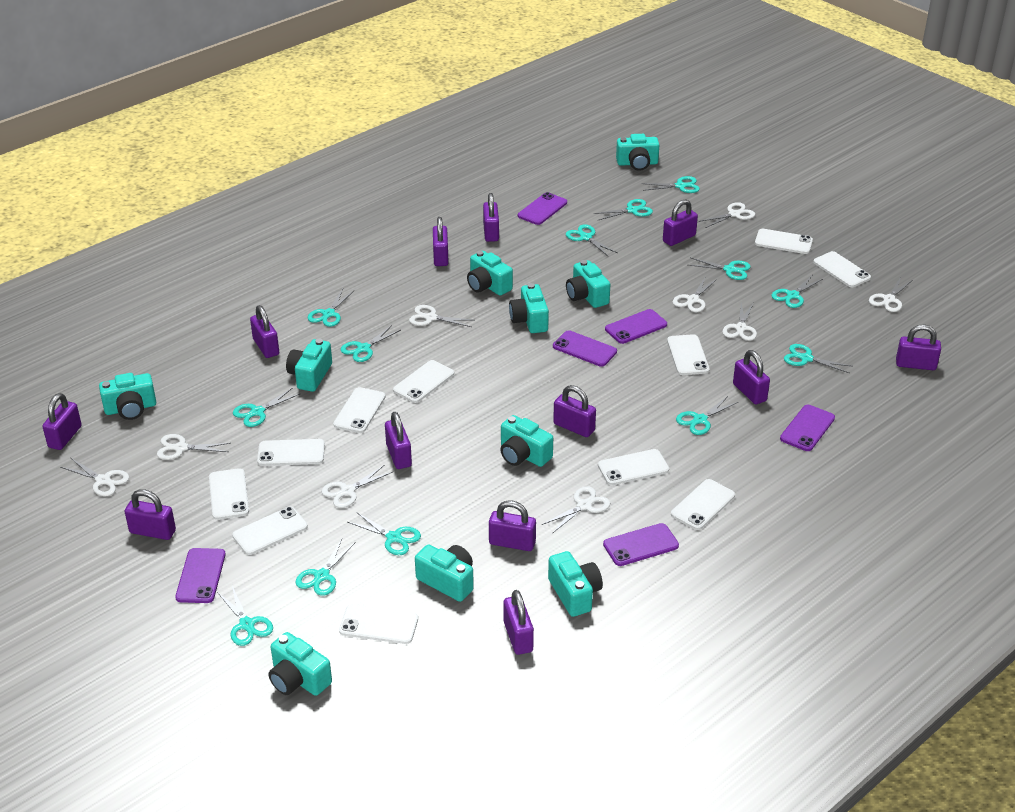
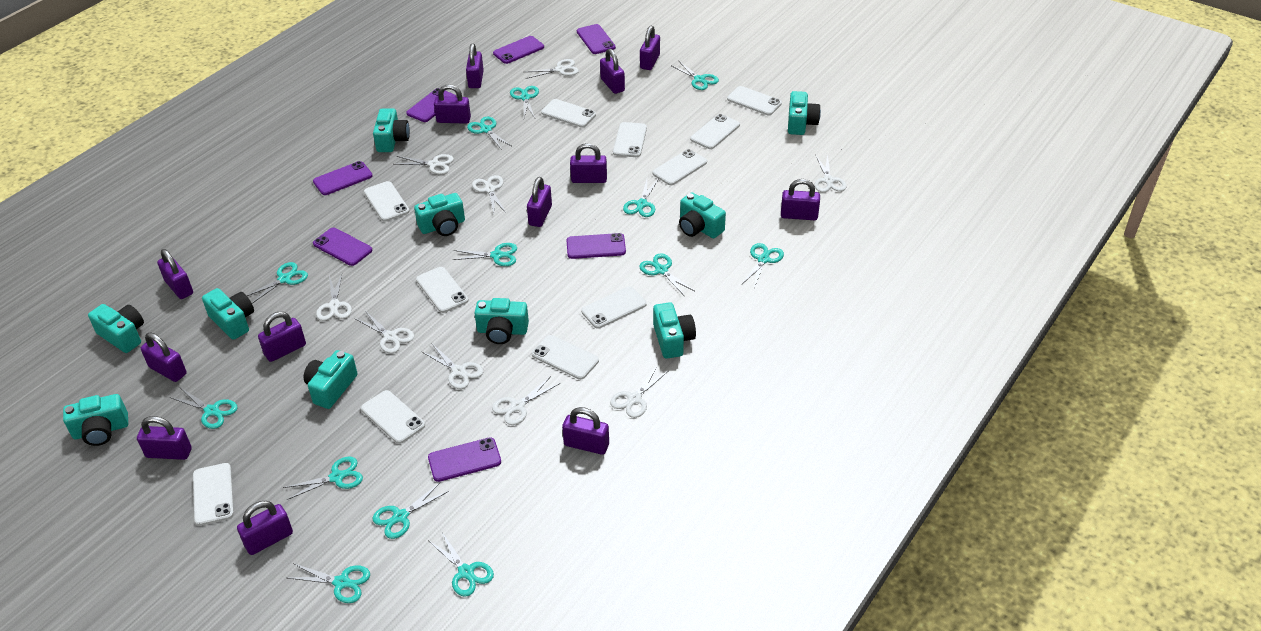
purple padlock: 12 -> 13
purple phone: 6 -> 7

